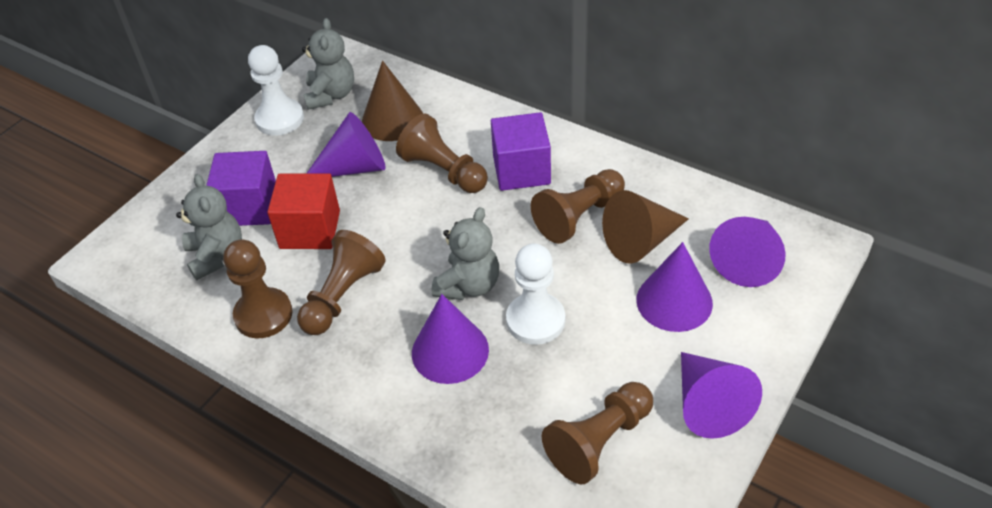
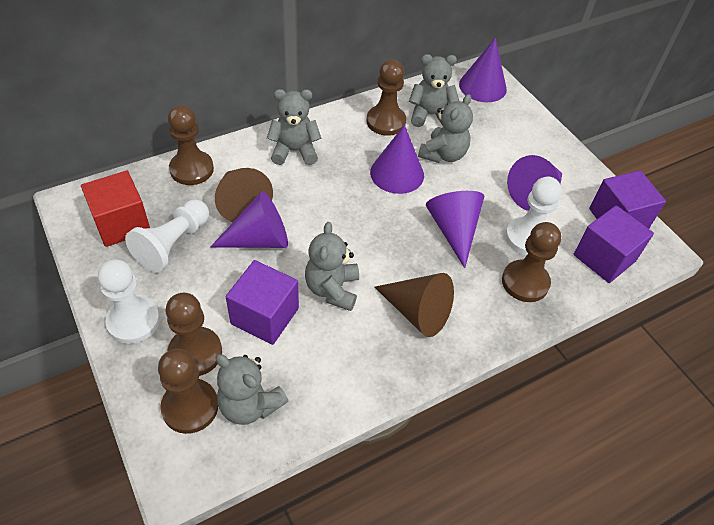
grey teddy bear: 3 -> 5
purple cube: 2 -> 3
white pawn: 2 -> 3

